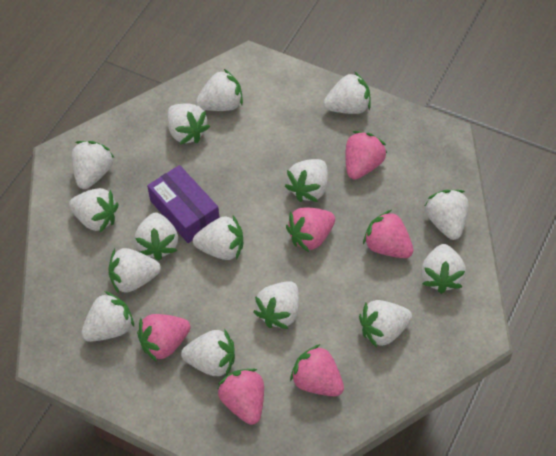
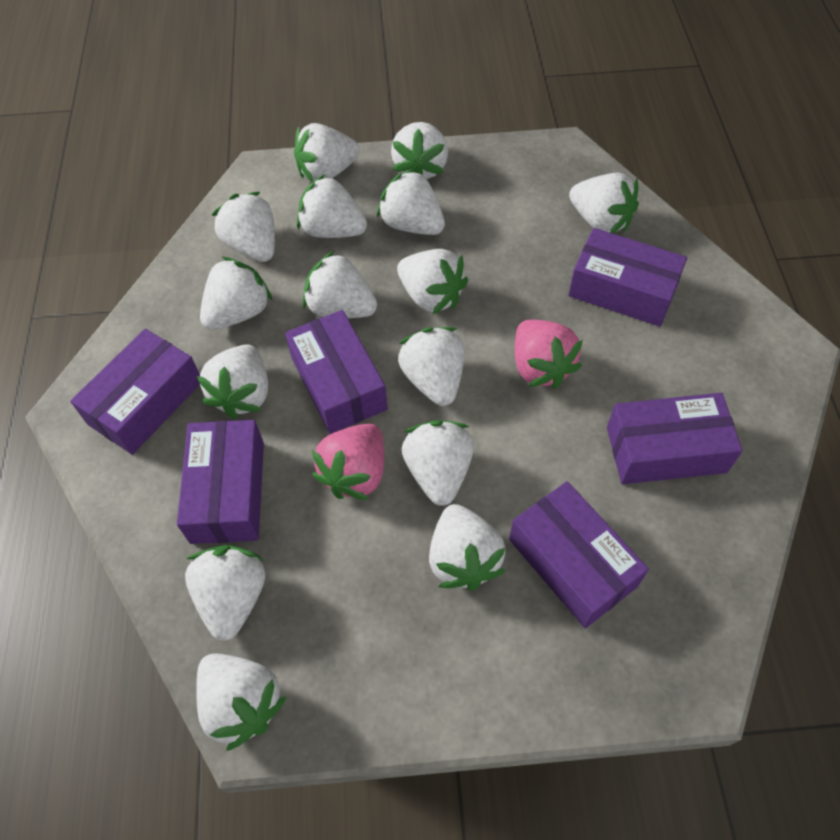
pink strawberry: 6 -> 2
purple box: 1 -> 6

